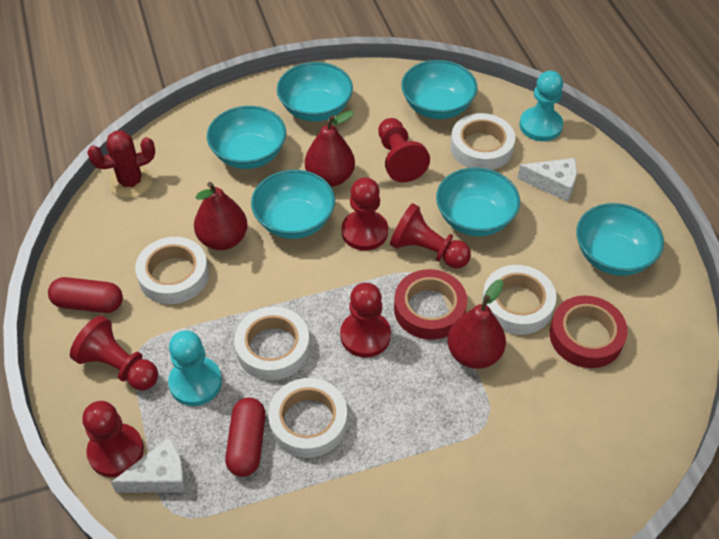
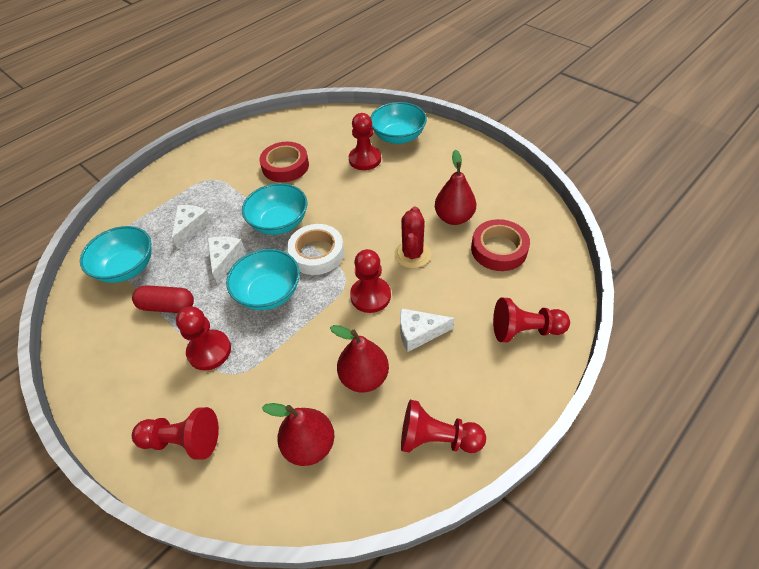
red capsule: 2 -> 1
turquoise bowl: 6 -> 4
turquoise pawn: 2 -> 0
white cheese: 2 -> 3
white tape: 5 -> 1

